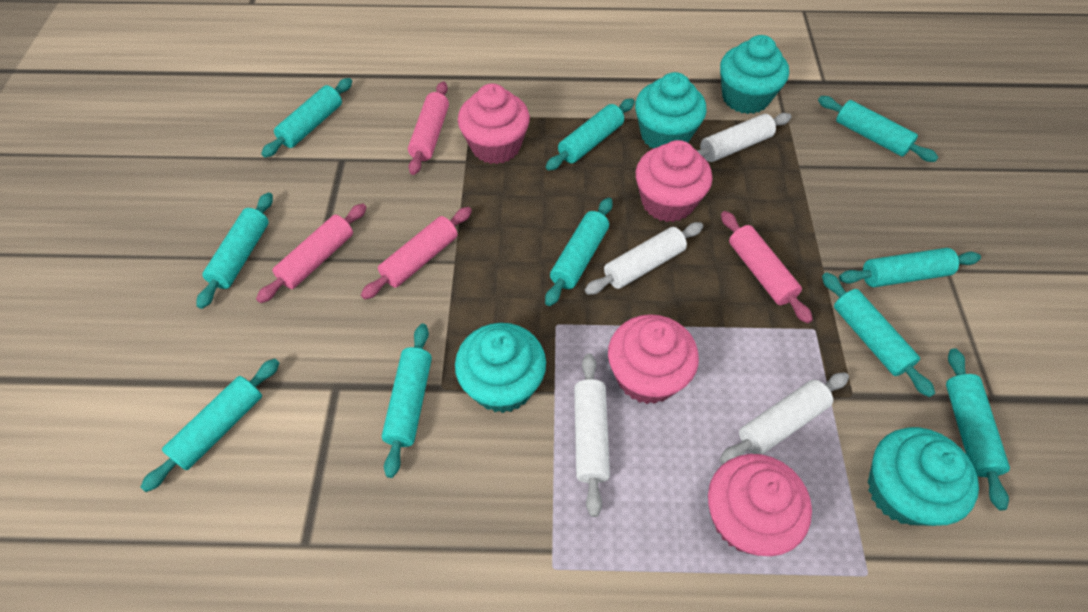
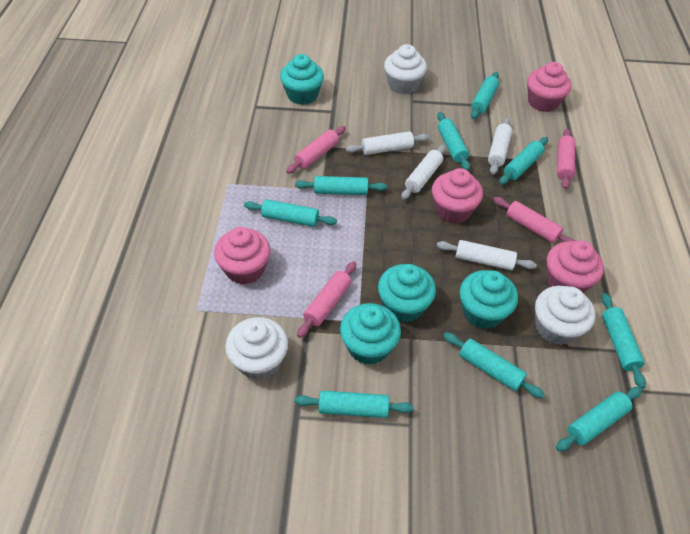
turquoise rolling pin: 10 -> 9
white cupcake: 0 -> 3

